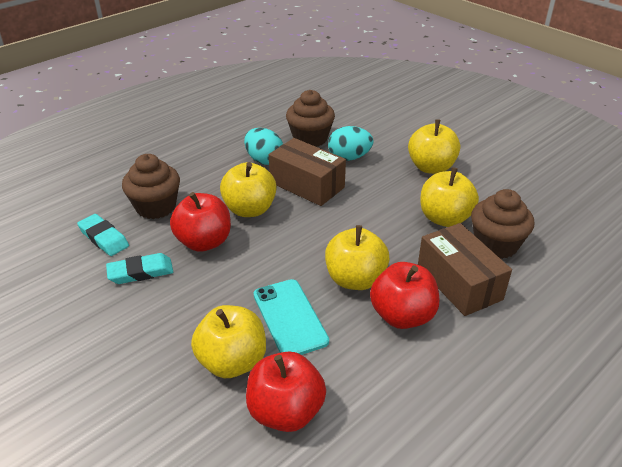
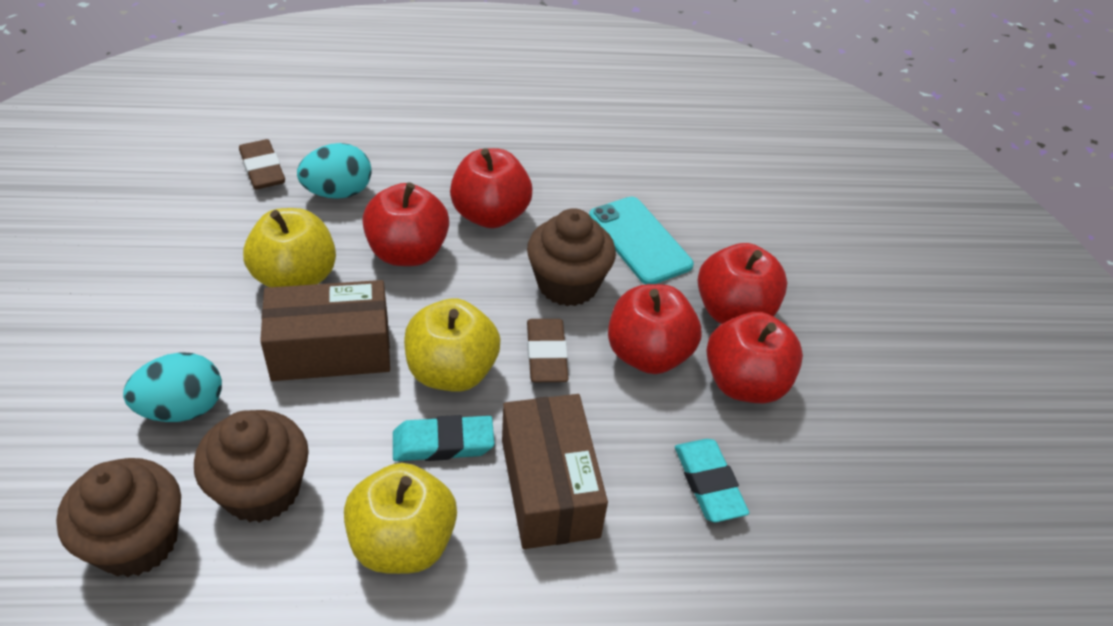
brown eraser: 0 -> 2
red apple: 3 -> 5
yellow apple: 5 -> 3

